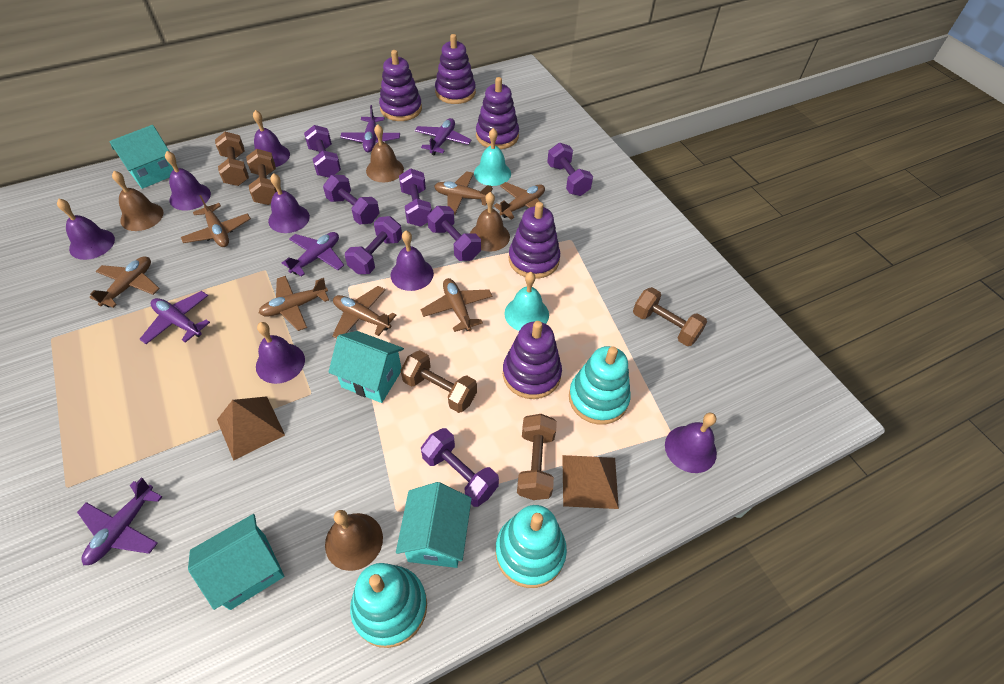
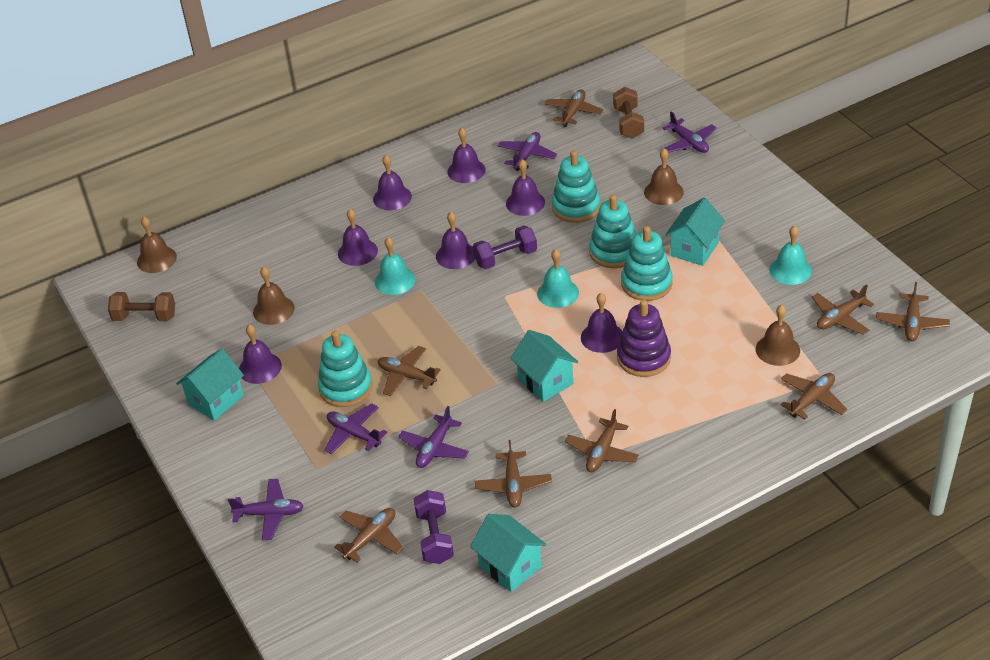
brown dumbbell: 5 -> 2
brown plane: 7 -> 8
brown pyramid: 2 -> 0
purple dumbbell: 7 -> 2
purple stacking toy: 5 -> 1
turquoise bell: 2 -> 3
turquoise stacking toy: 3 -> 4

